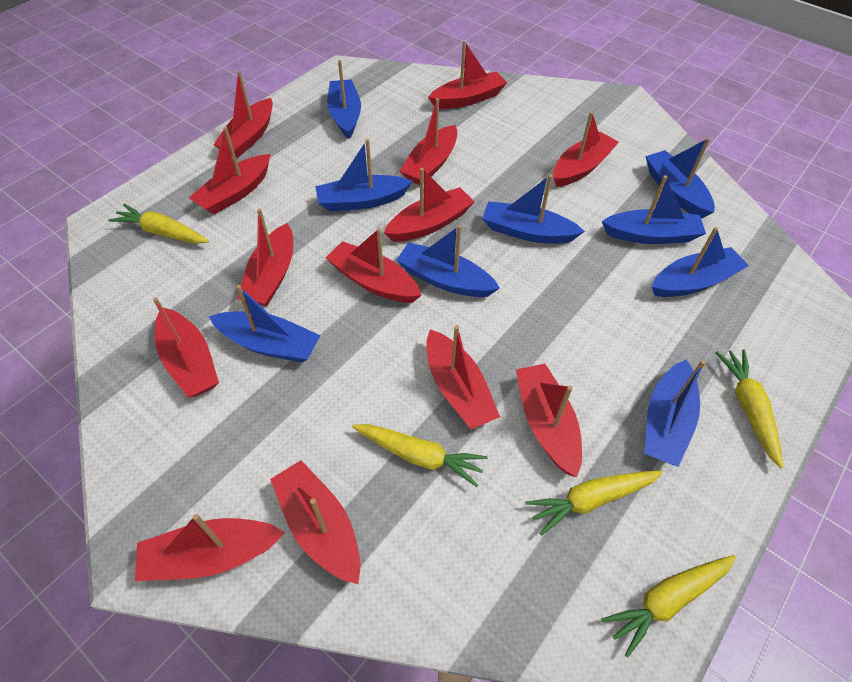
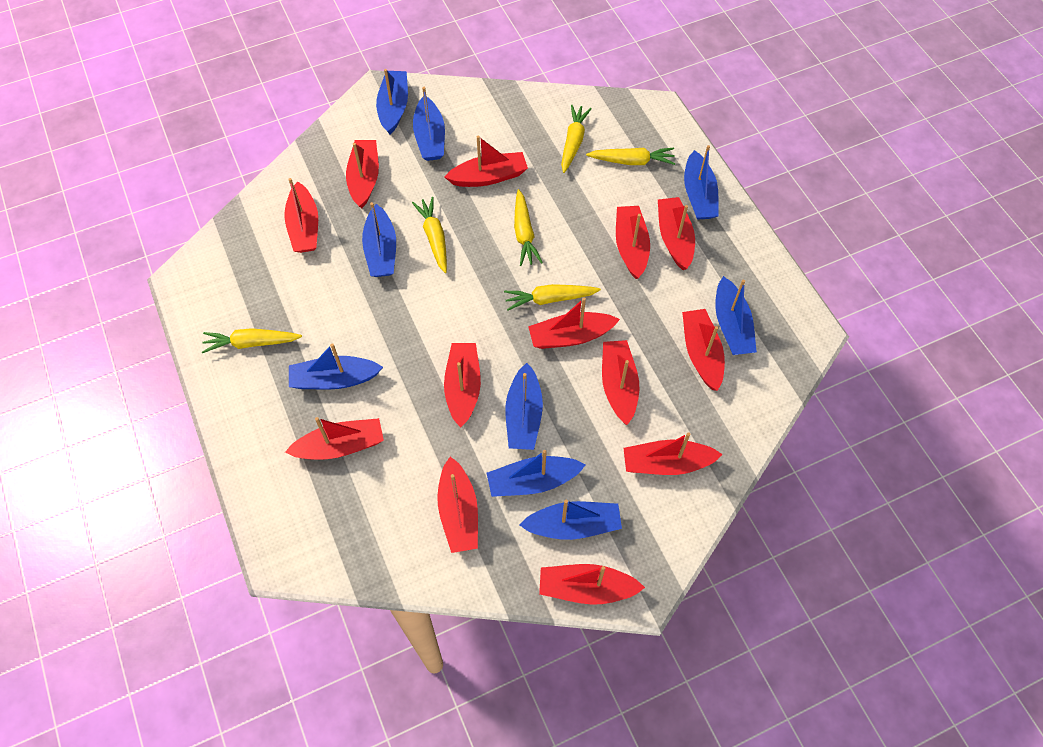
yellow carrot: 5 -> 6

